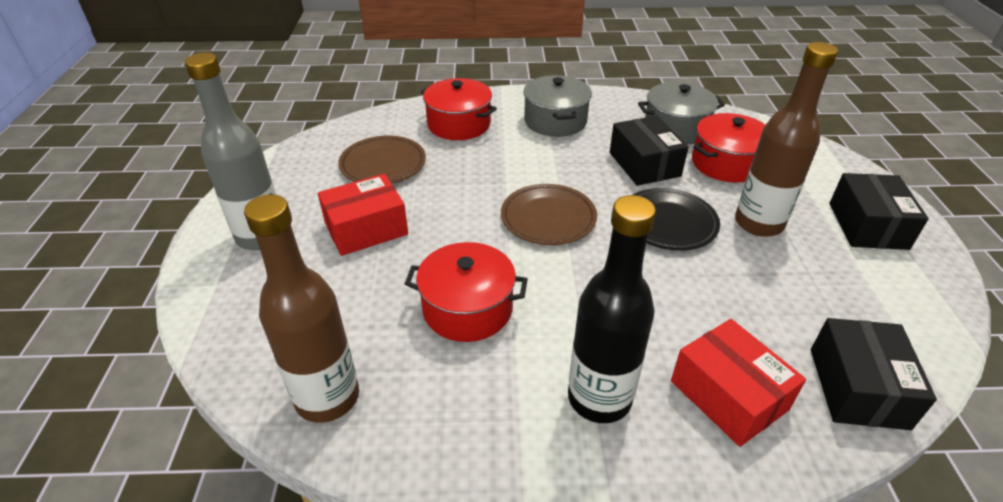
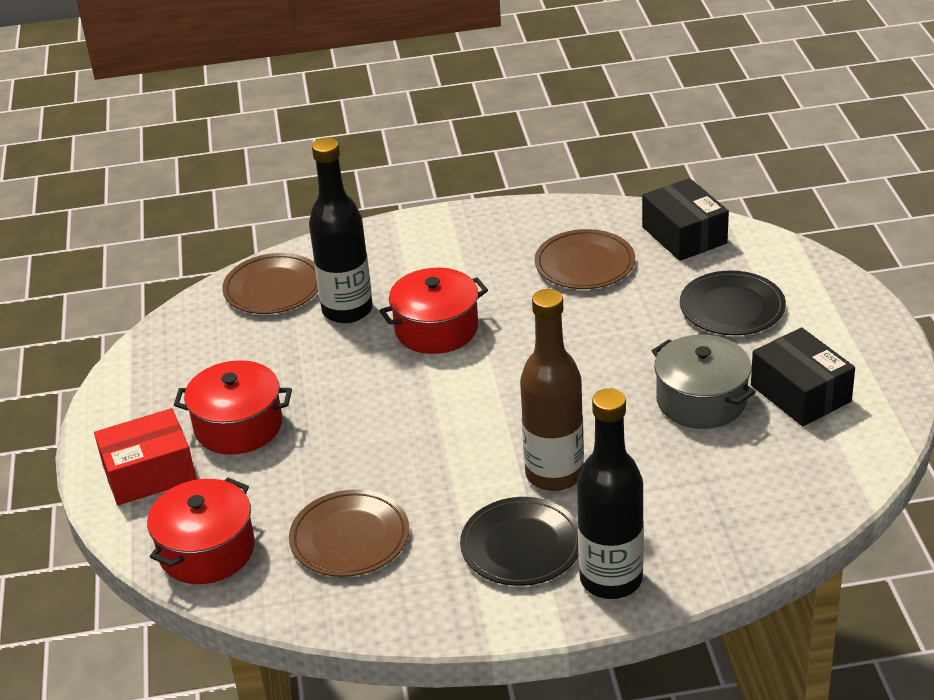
black bottle: 1 -> 2
black box: 3 -> 2
black plate: 1 -> 2
brown bottle: 2 -> 1
brown plate: 2 -> 3
grey bottle: 1 -> 0
grey pot: 2 -> 1
red box: 2 -> 1

